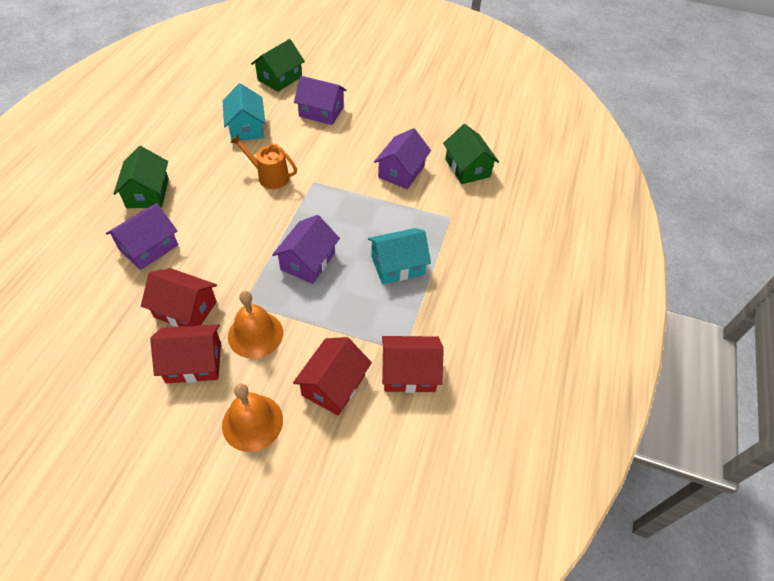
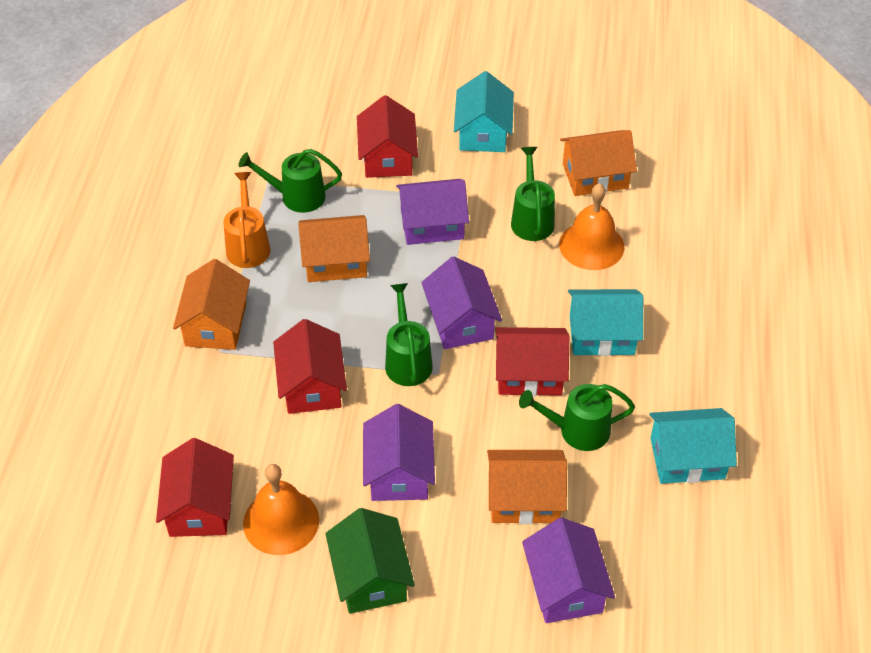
green house: 3 -> 1
green watering can: 0 -> 4
orange house: 0 -> 4
turquoise house: 2 -> 3

